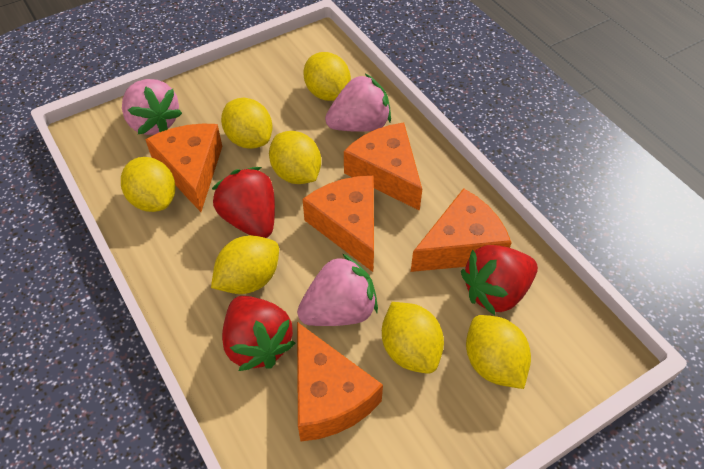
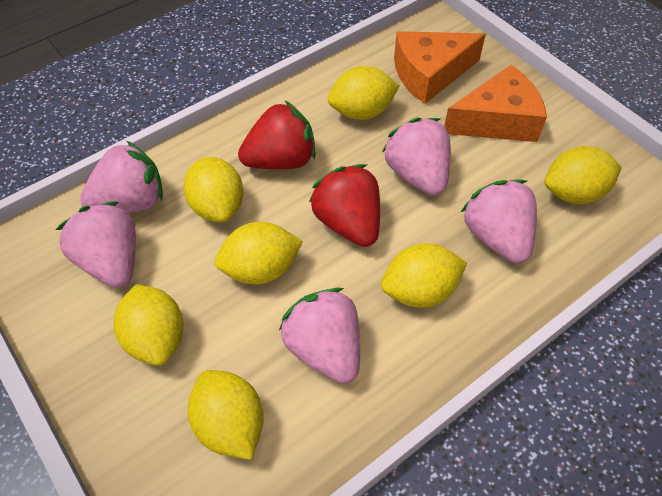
orange cheese: 5 -> 2
pink strawberry: 3 -> 5
red strawberry: 3 -> 2

